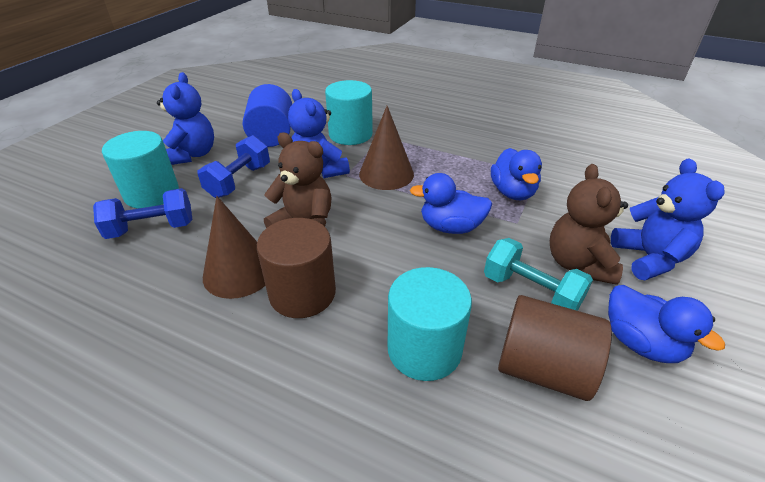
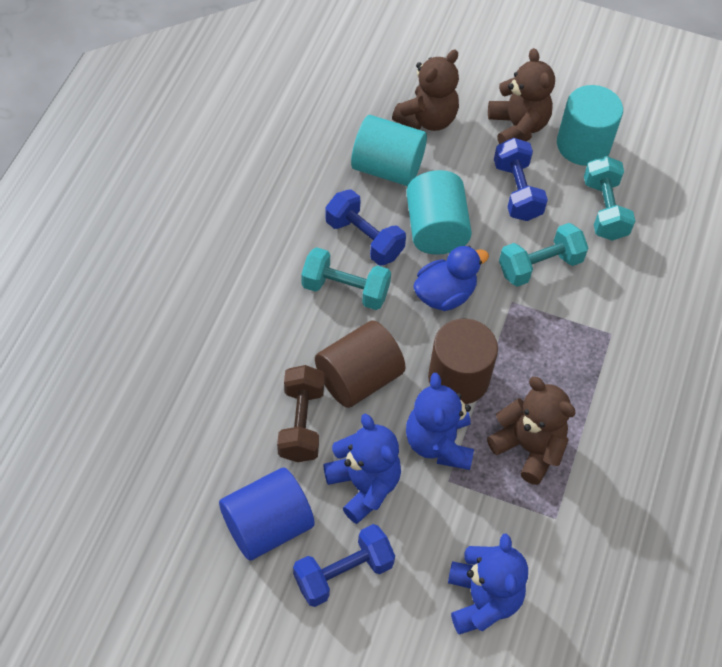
blue duck: 3 -> 1
blue dumbbell: 2 -> 3
brown cone: 2 -> 0
brown dumbbell: 0 -> 1
brown teddy bear: 2 -> 3
turquoise dumbbell: 1 -> 3

